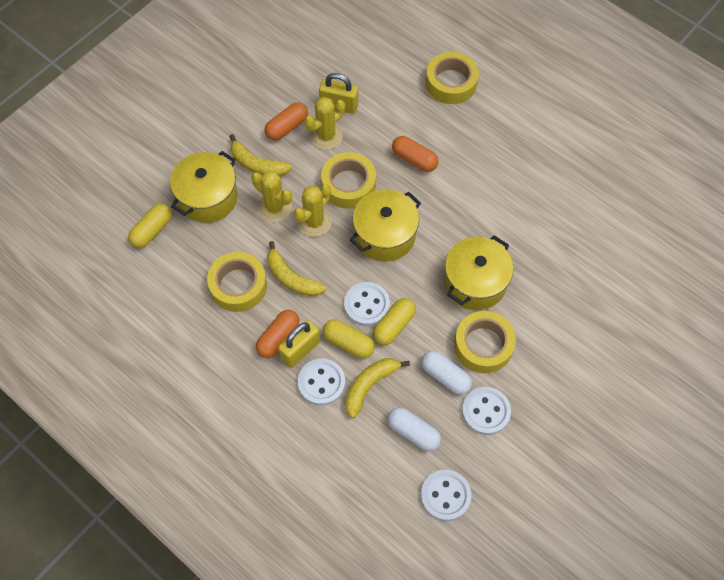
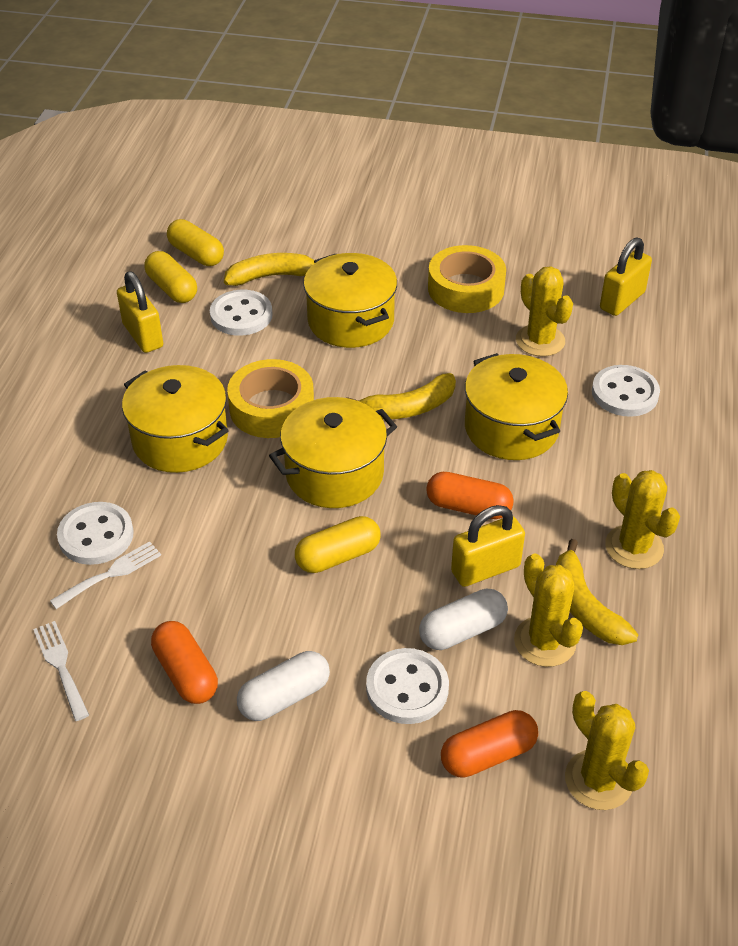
white fork: 0 -> 2
yellow cactus: 3 -> 4
yellow padlock: 2 -> 3
yellow pot: 3 -> 4
yellow tape: 4 -> 2

